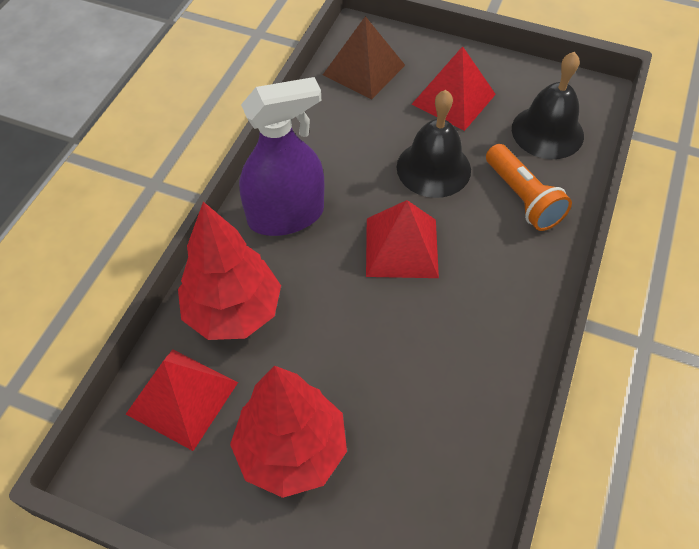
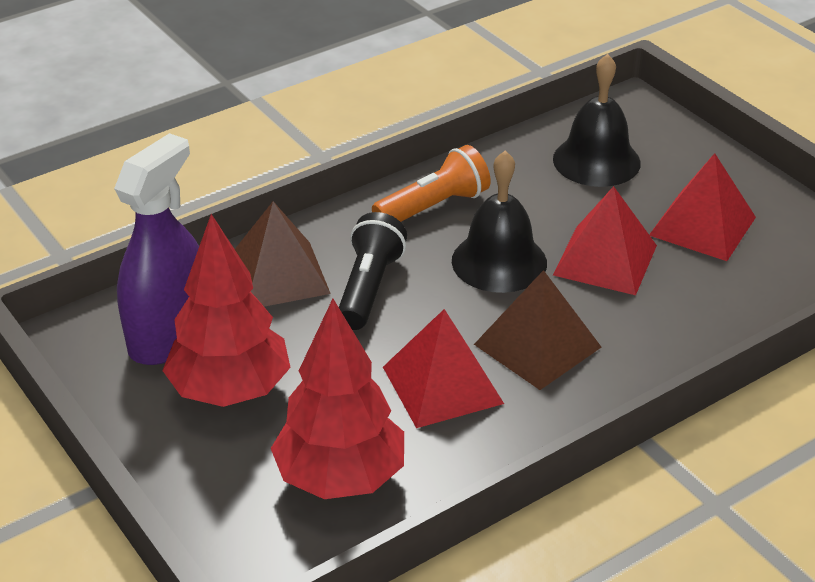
black flashlight: 0 -> 1
brown pyramid: 1 -> 2

